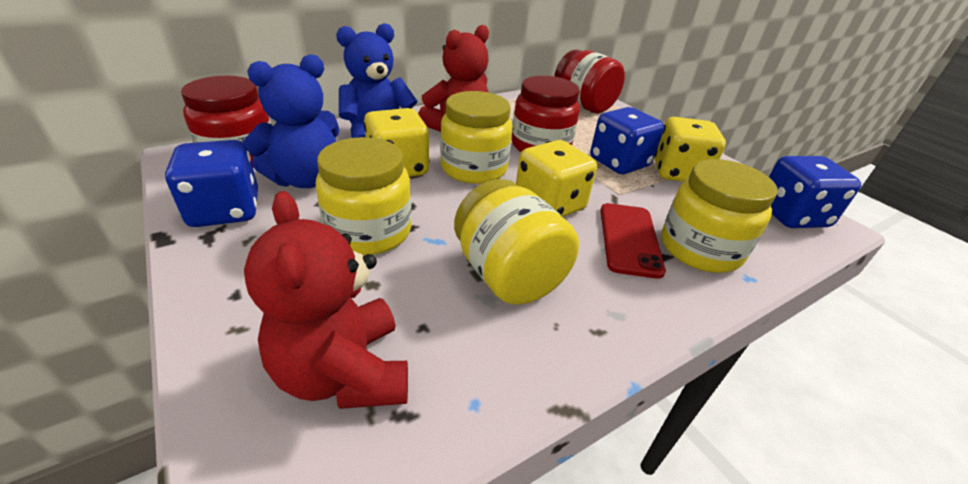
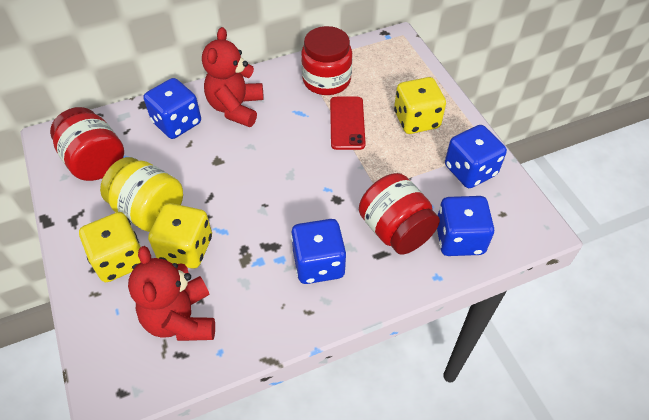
blue dice: 3 -> 4
blue teddy bear: 2 -> 0
yellow jar: 4 -> 1

